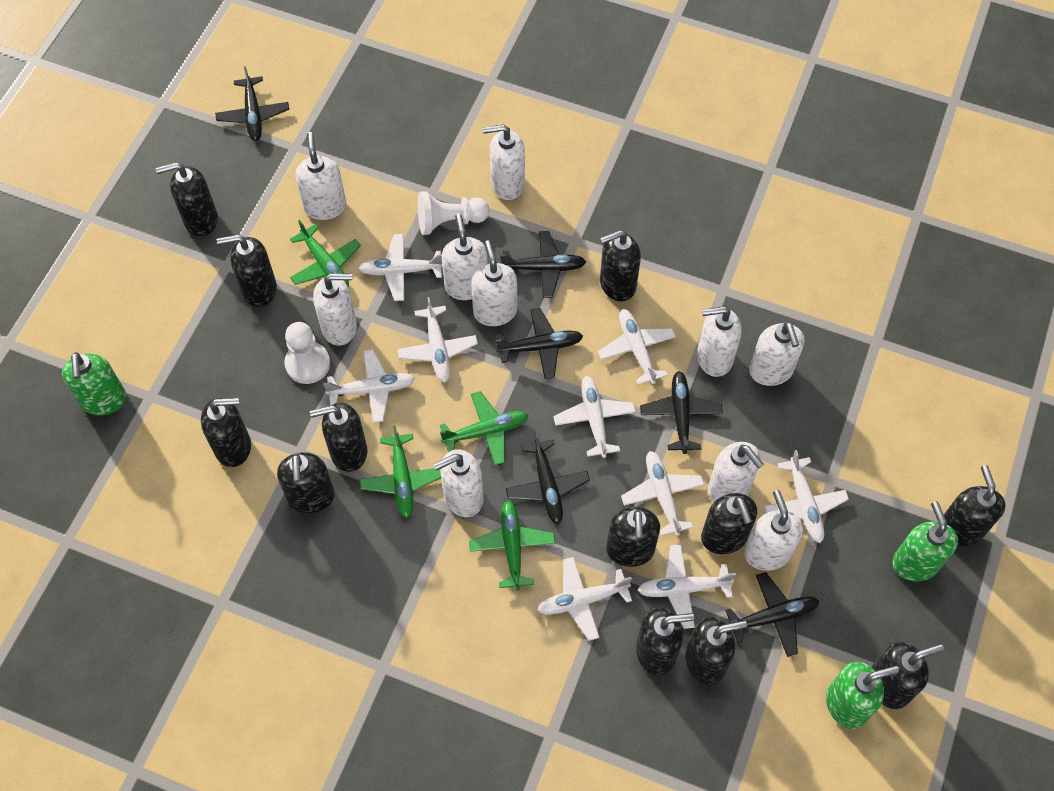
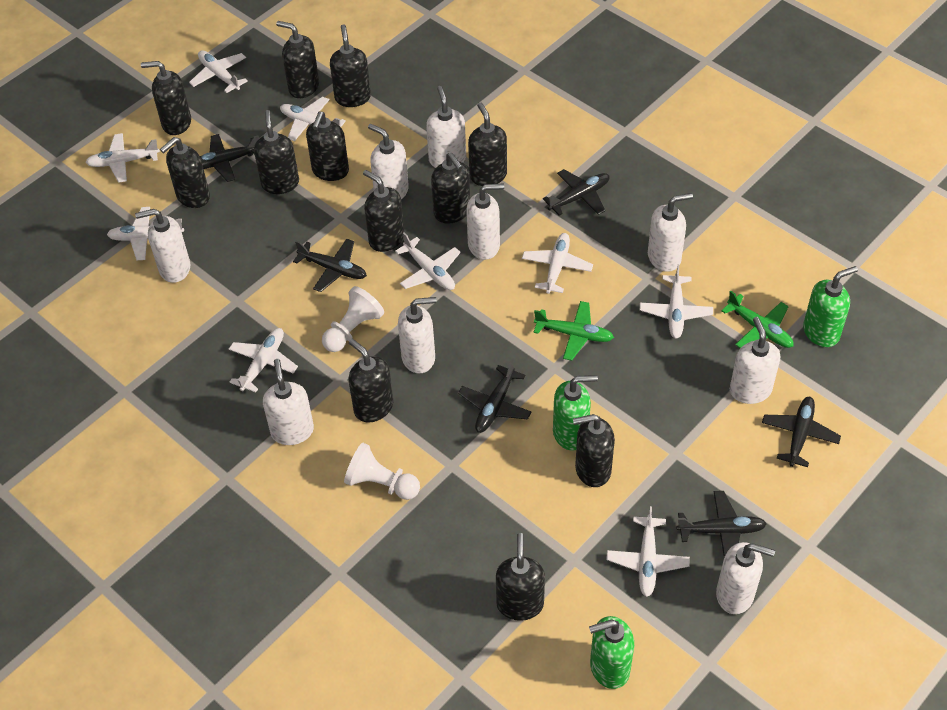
green plane: 4 -> 2
white soap dispenser: 10 -> 9

